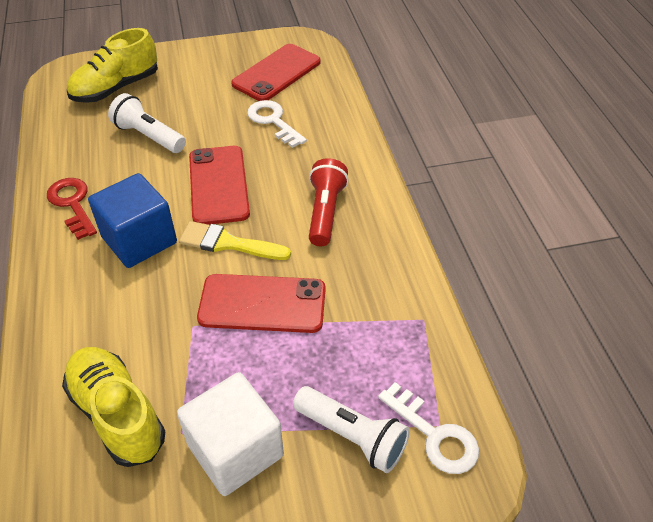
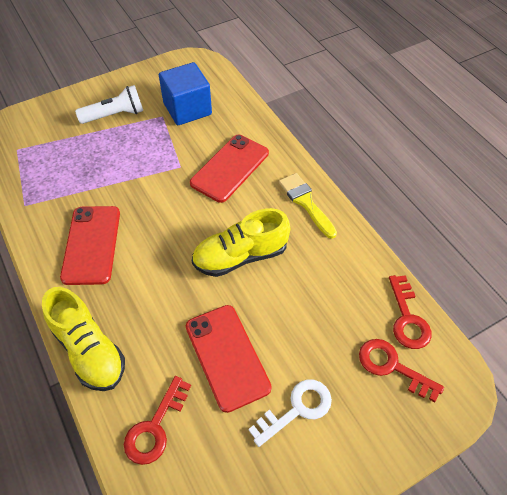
red flashlight: 1 -> 0
red key: 1 -> 3
white cube: 1 -> 0
white flashlight: 2 -> 1
white key: 2 -> 1

